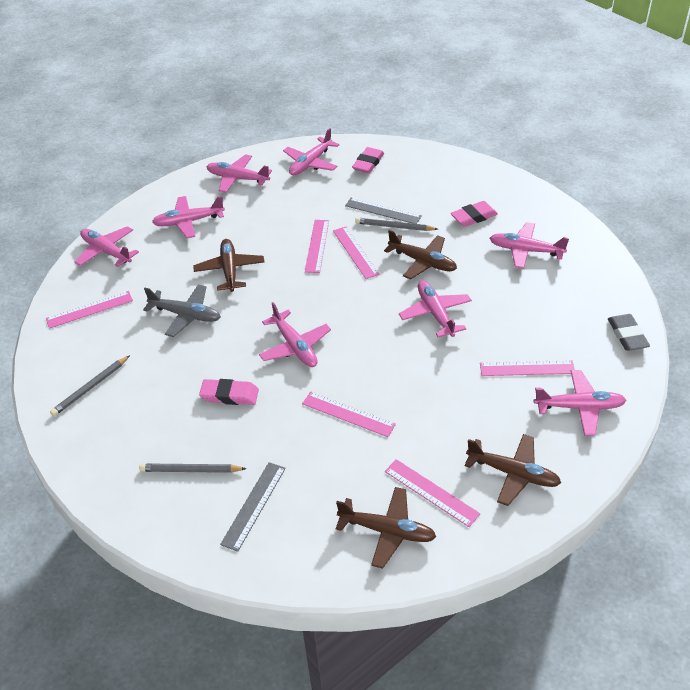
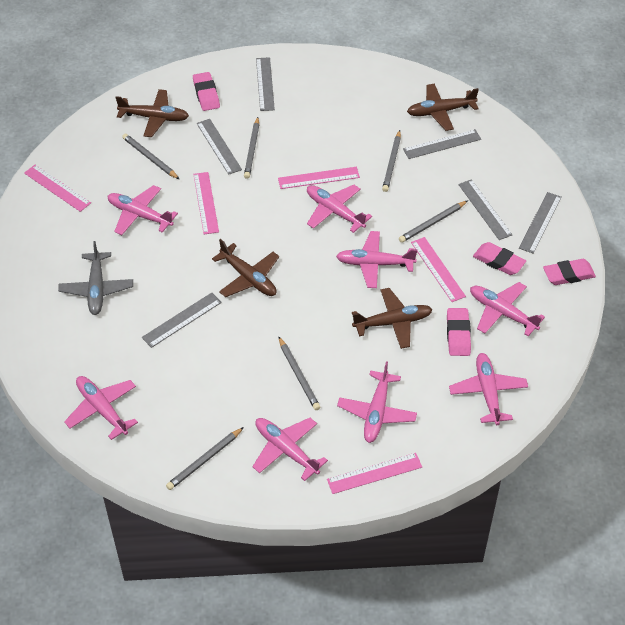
grey eraser: 1 -> 0
grey pencil: 3 -> 6
grey ruler: 2 -> 6
pink eraser: 3 -> 4
pink ruler: 6 -> 5

